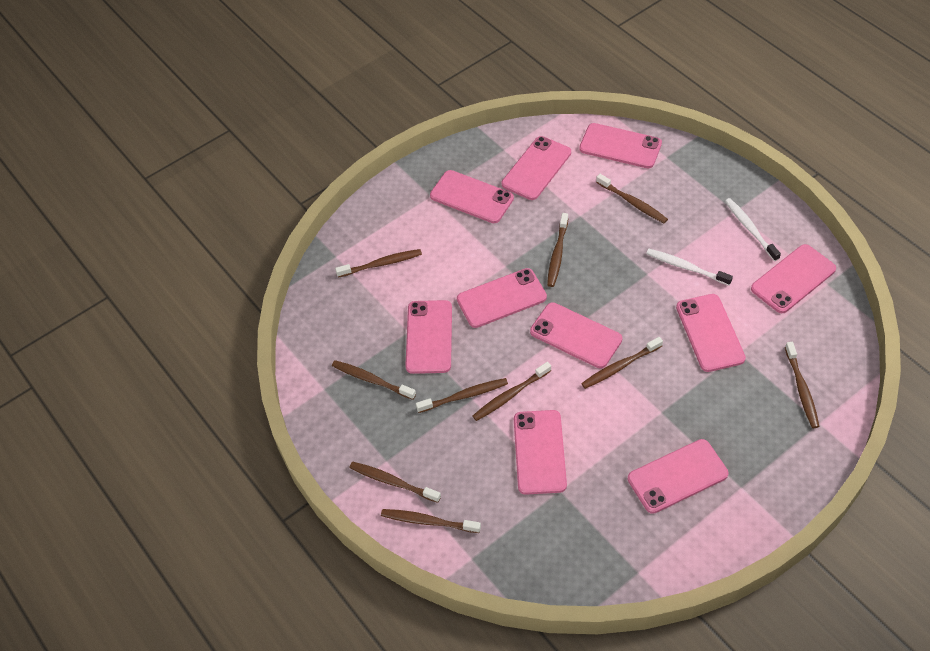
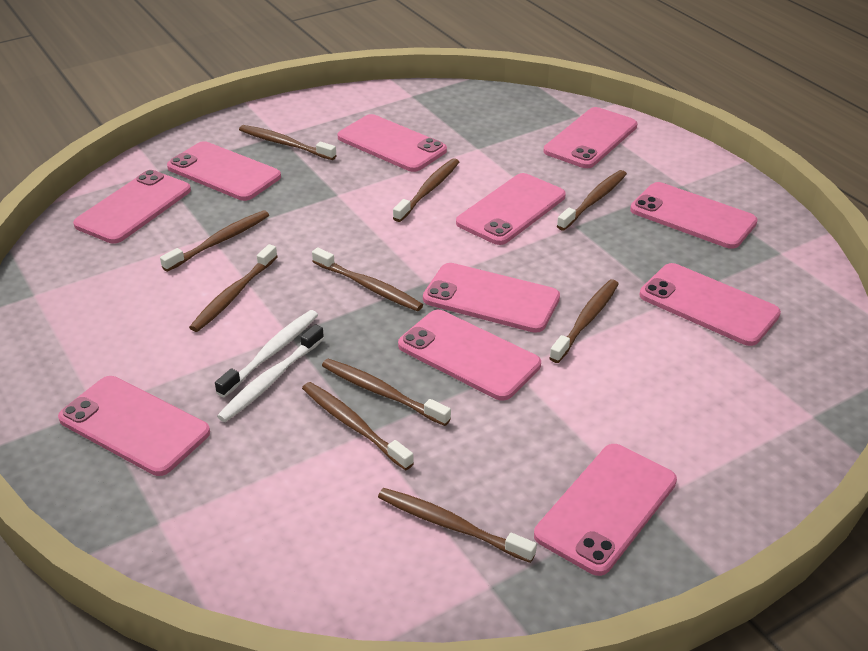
pink phone: 10 -> 11

